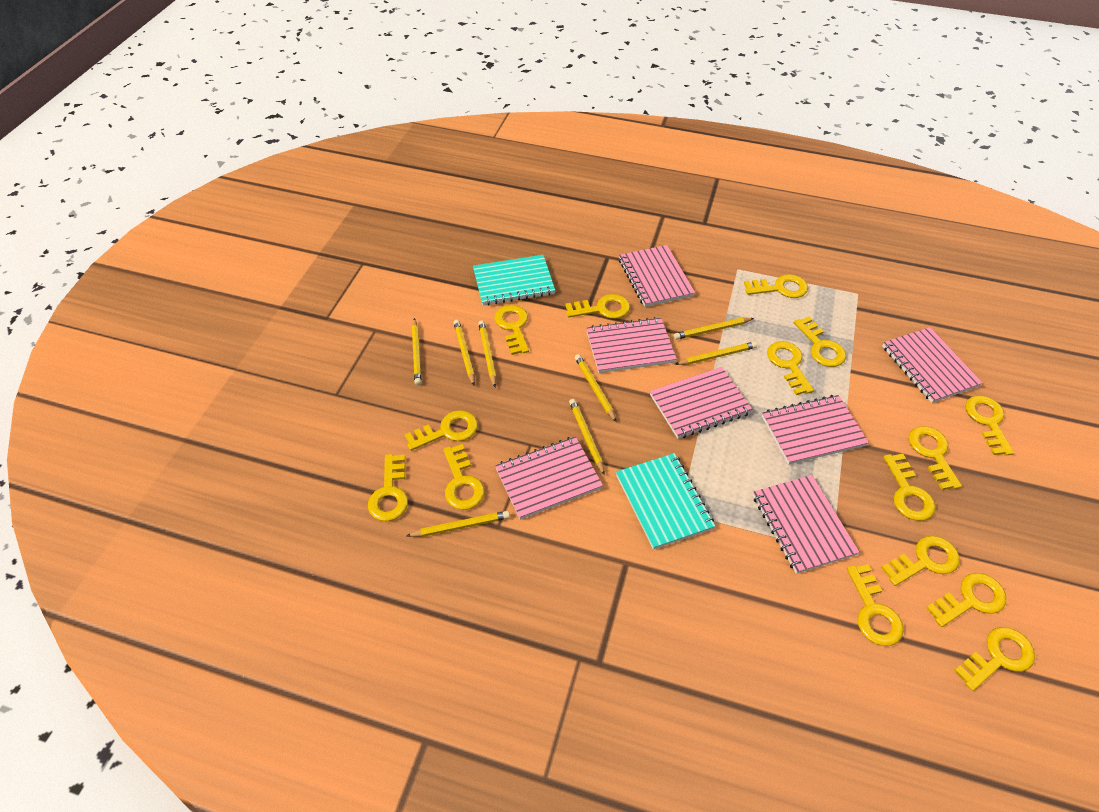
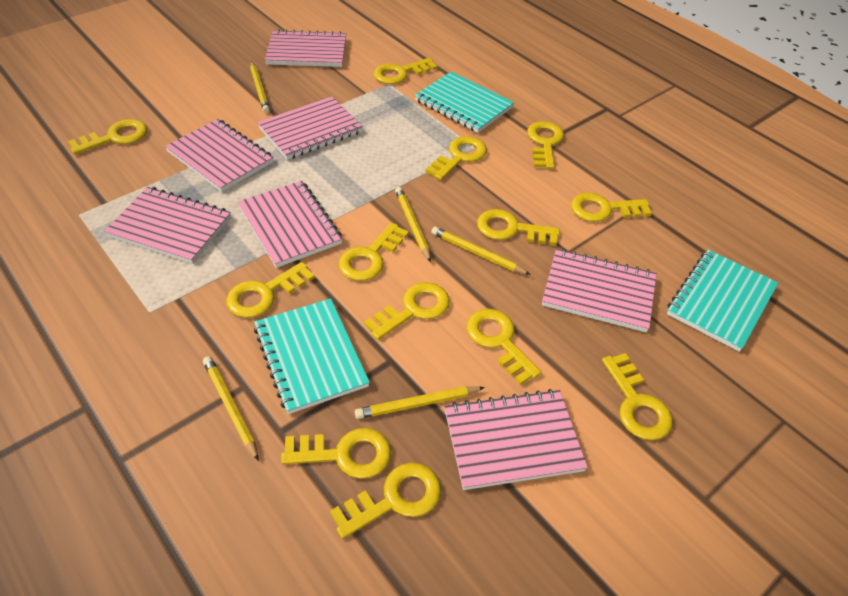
turquoise notebook: 2 -> 3
yellow key: 15 -> 13
yellow pencil: 8 -> 5

